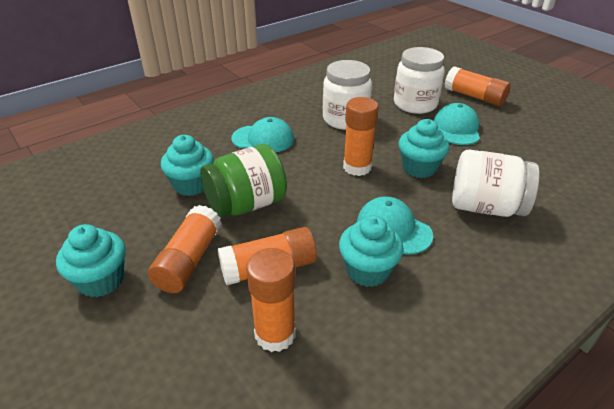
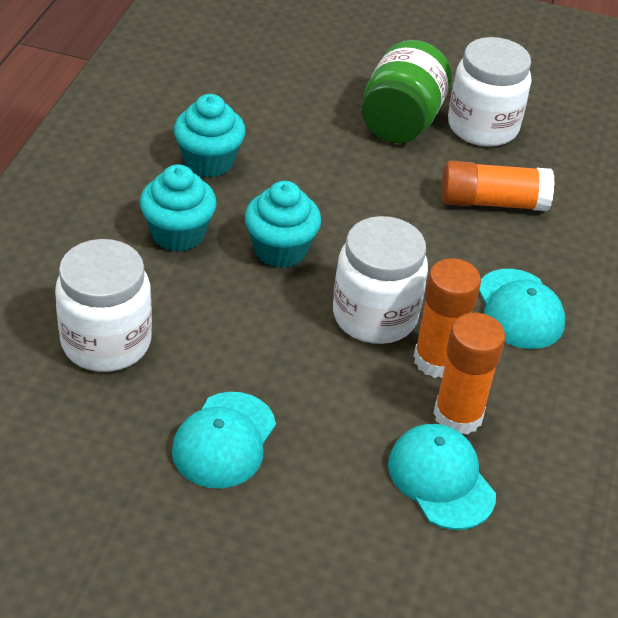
orange glue stick: 5 -> 3
turquoise cupcake: 4 -> 3

